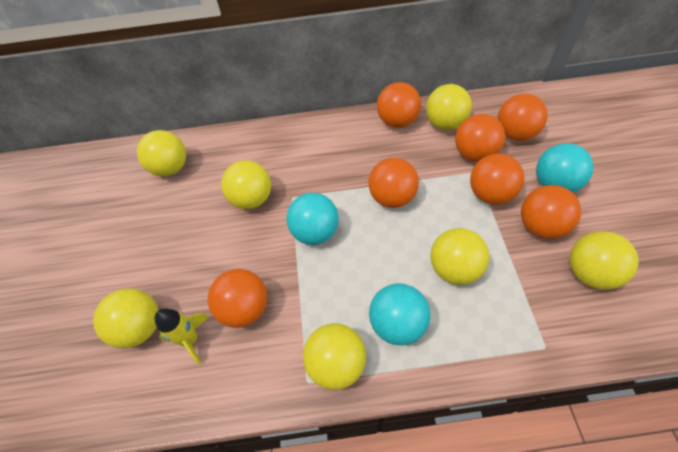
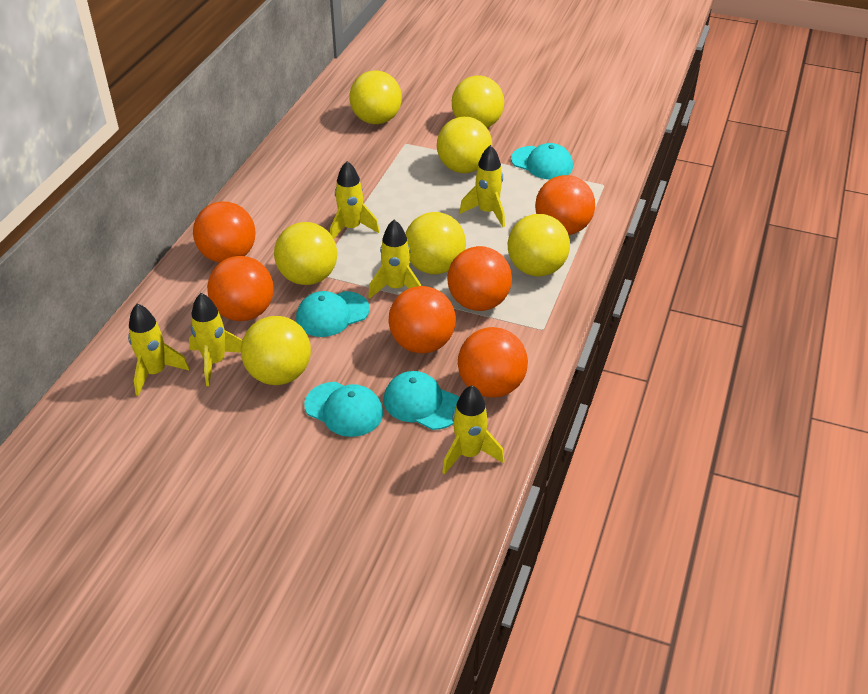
orange ball: 7 -> 6
turquoise ball: 3 -> 0
turquoise cap: 0 -> 4
yellow rocket: 1 -> 6

